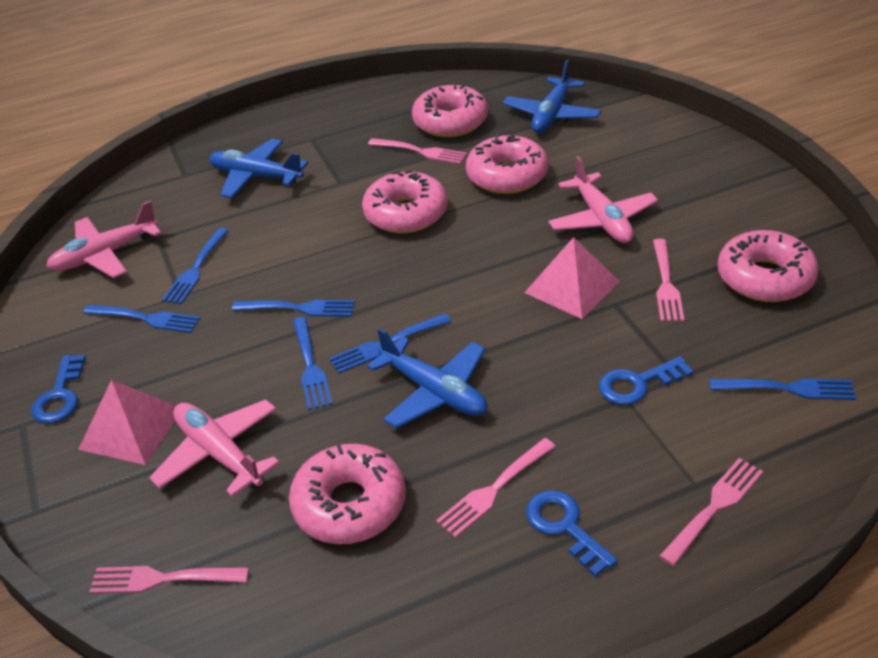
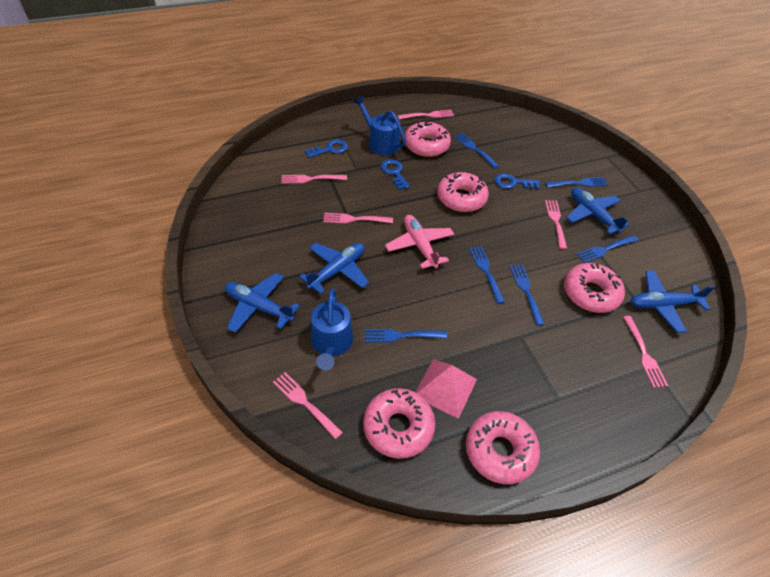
blue plane: 3 -> 4
blue watering can: 0 -> 2
pink fork: 5 -> 6
pink plane: 3 -> 1
pink pyramid: 2 -> 1

